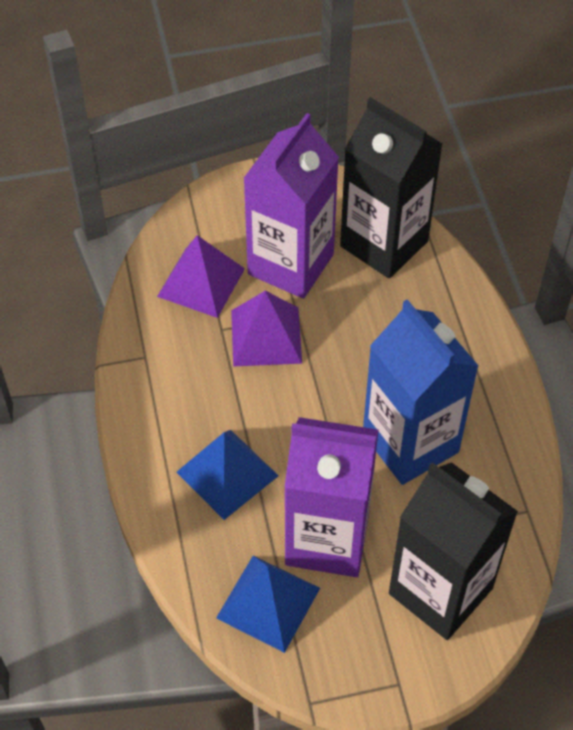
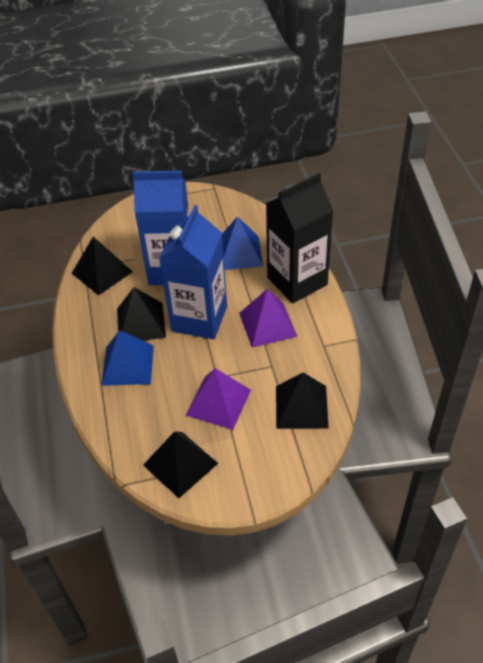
black carton: 2 -> 1
black pyramid: 0 -> 4
blue carton: 1 -> 2
purple carton: 2 -> 0

